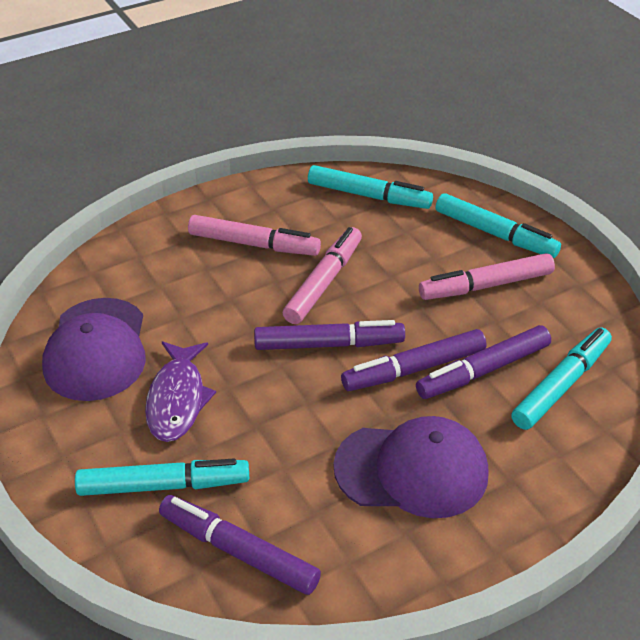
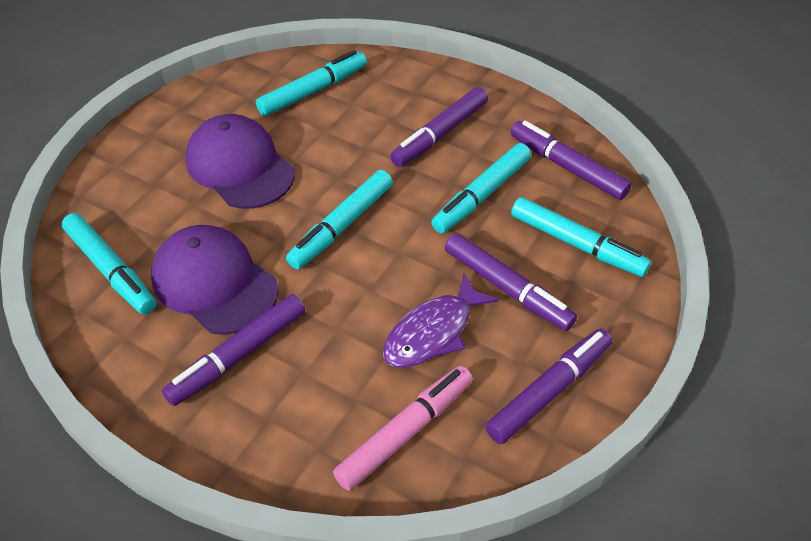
pink marker: 3 -> 1
purple marker: 4 -> 5
turquoise marker: 4 -> 5

